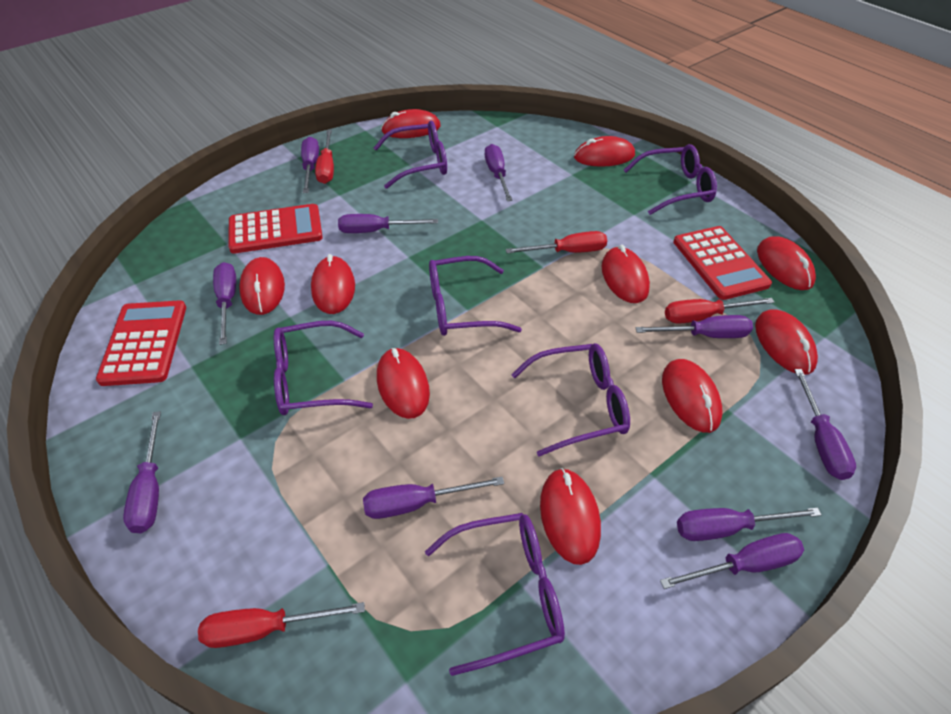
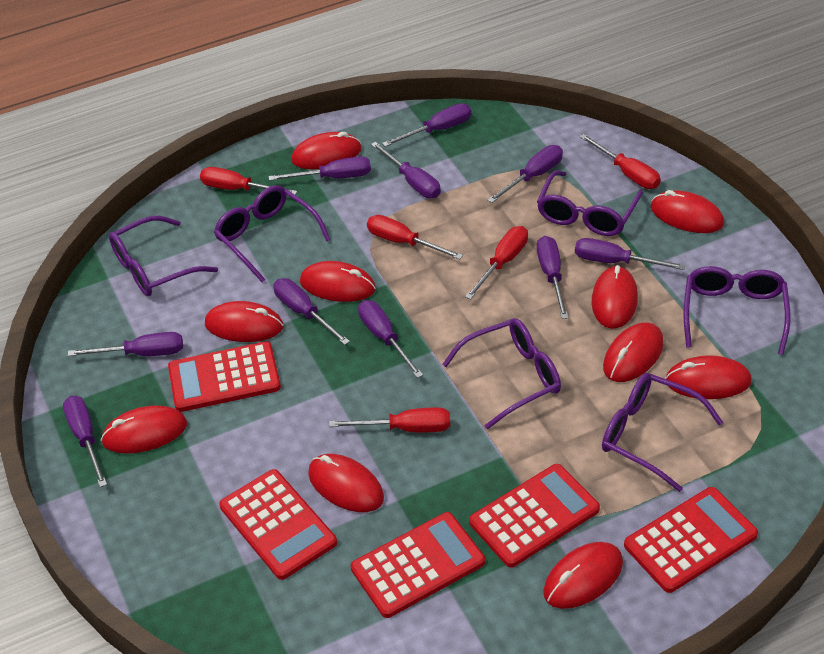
red calculator: 3 -> 5
red screwdriver: 4 -> 5

